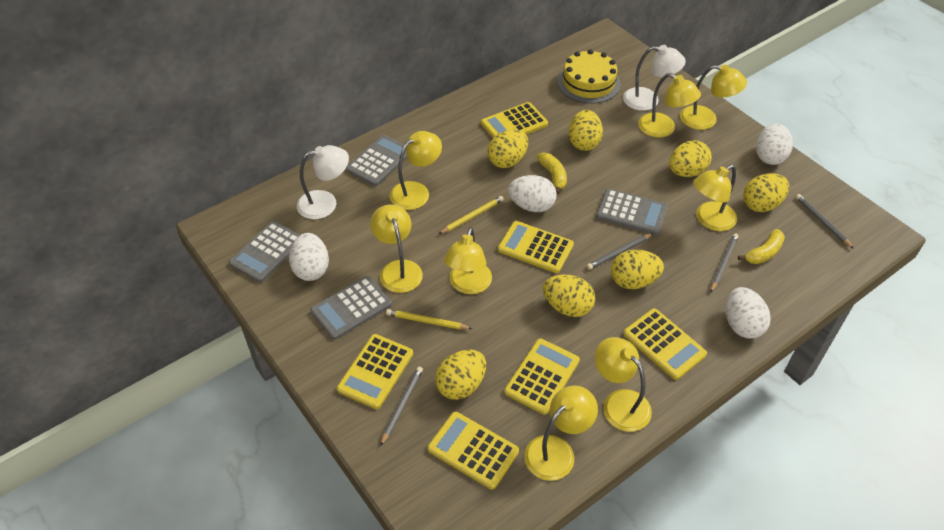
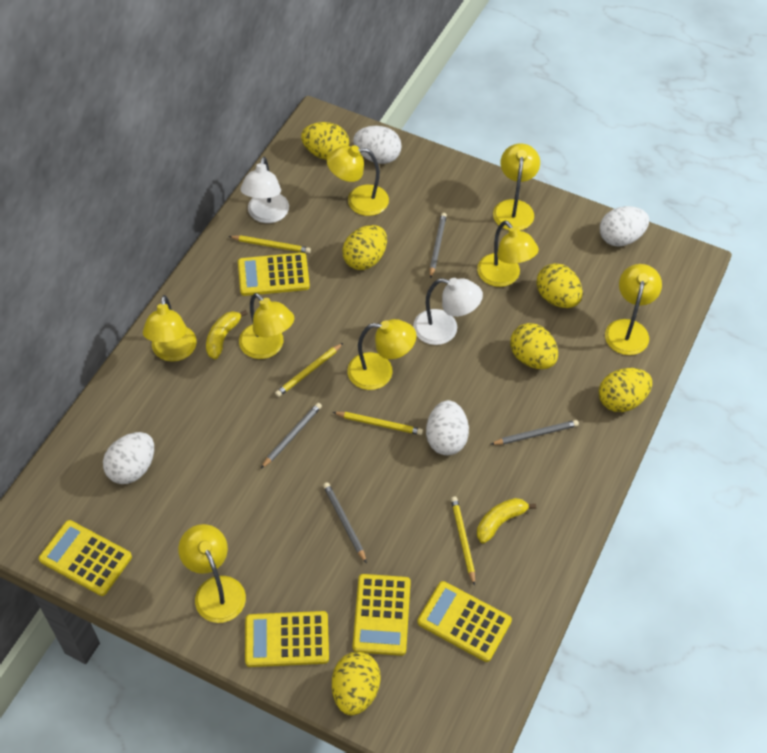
grey calculator: 4 -> 0
yellow cake: 1 -> 0
yellow calculator: 6 -> 5
yellow egg: 7 -> 6
yellow pencil: 2 -> 4

